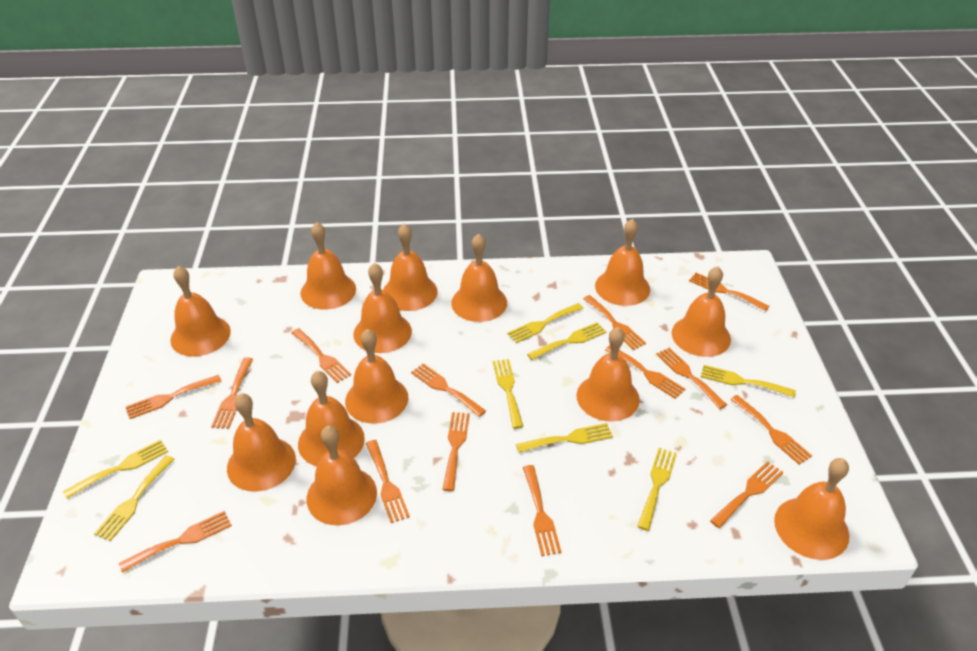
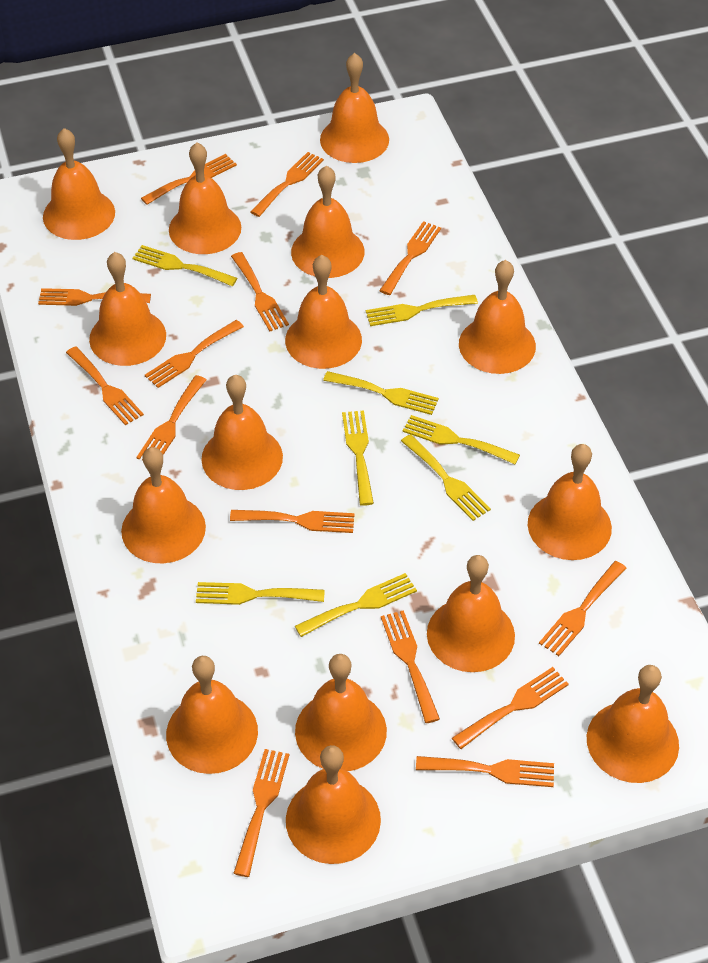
orange bell: 13 -> 15

